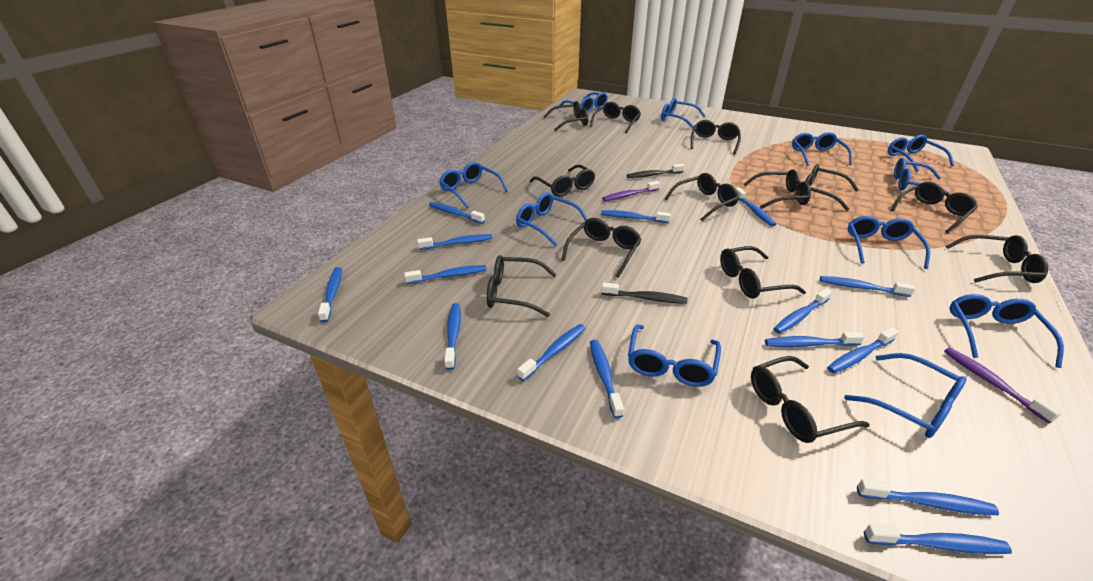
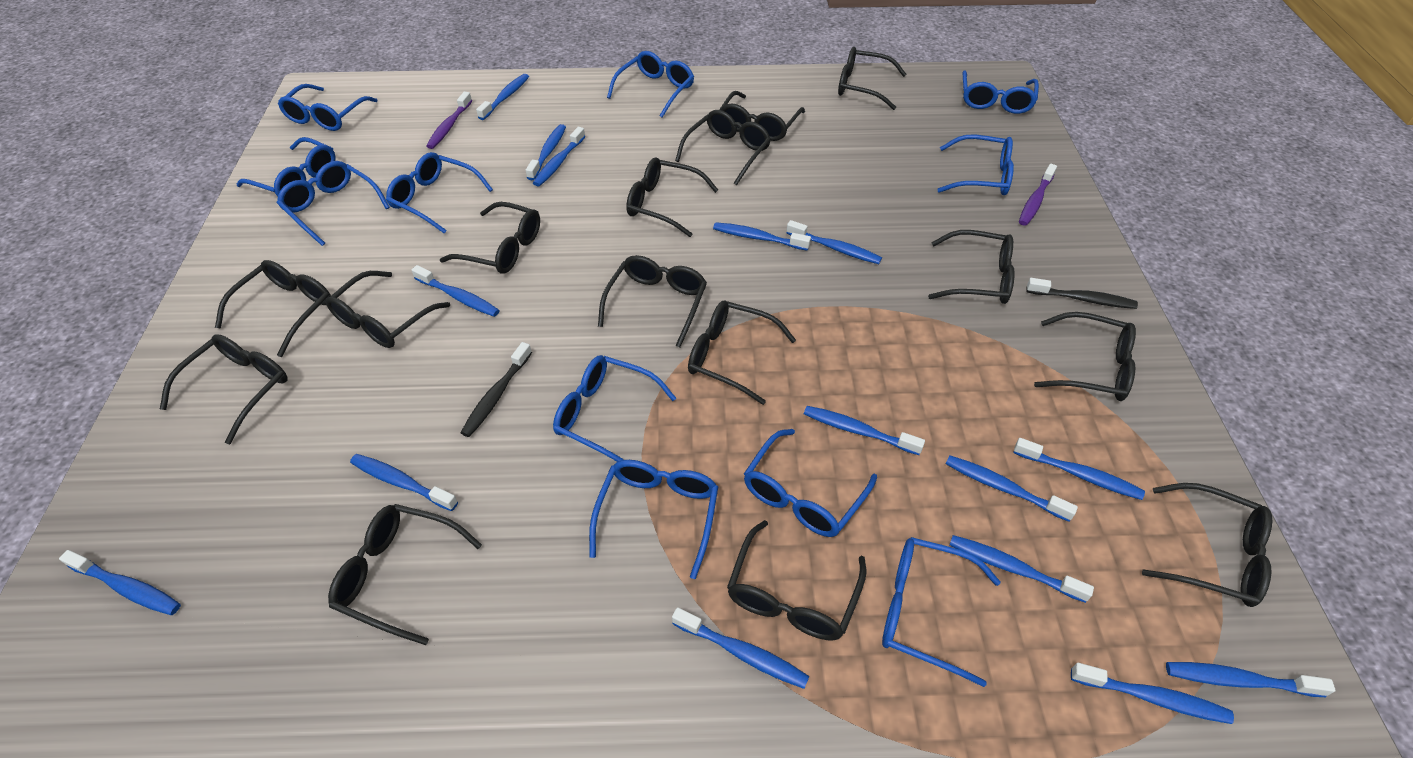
black glasses: 13 -> 15

